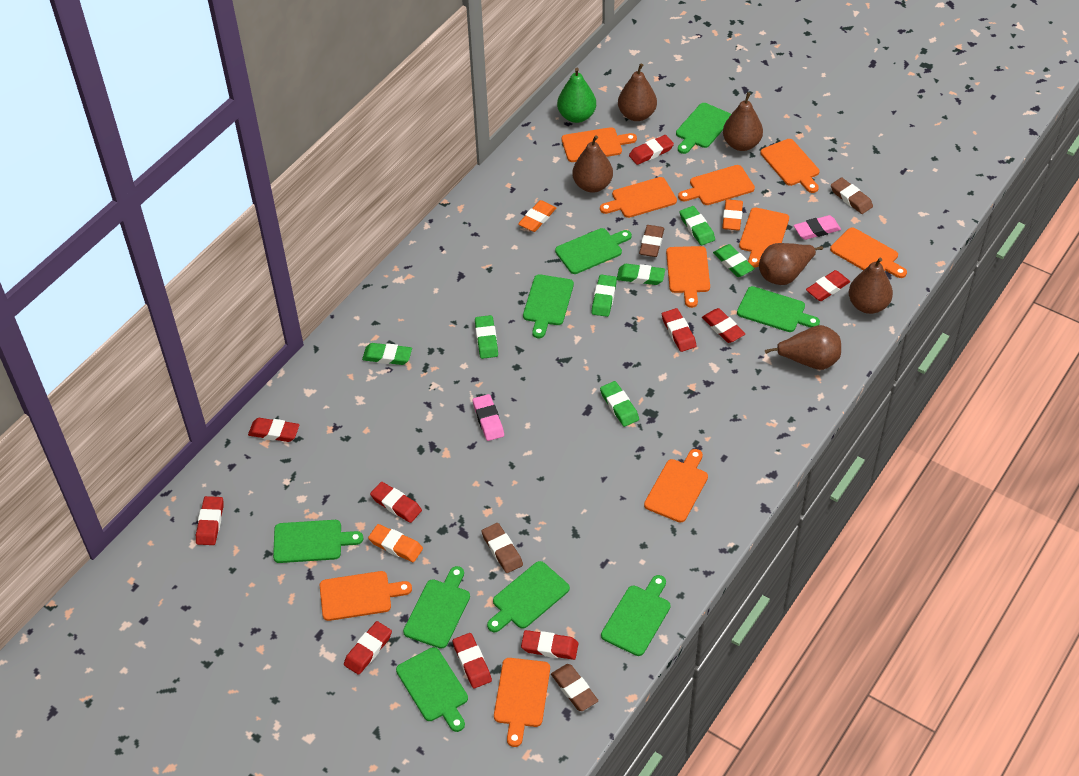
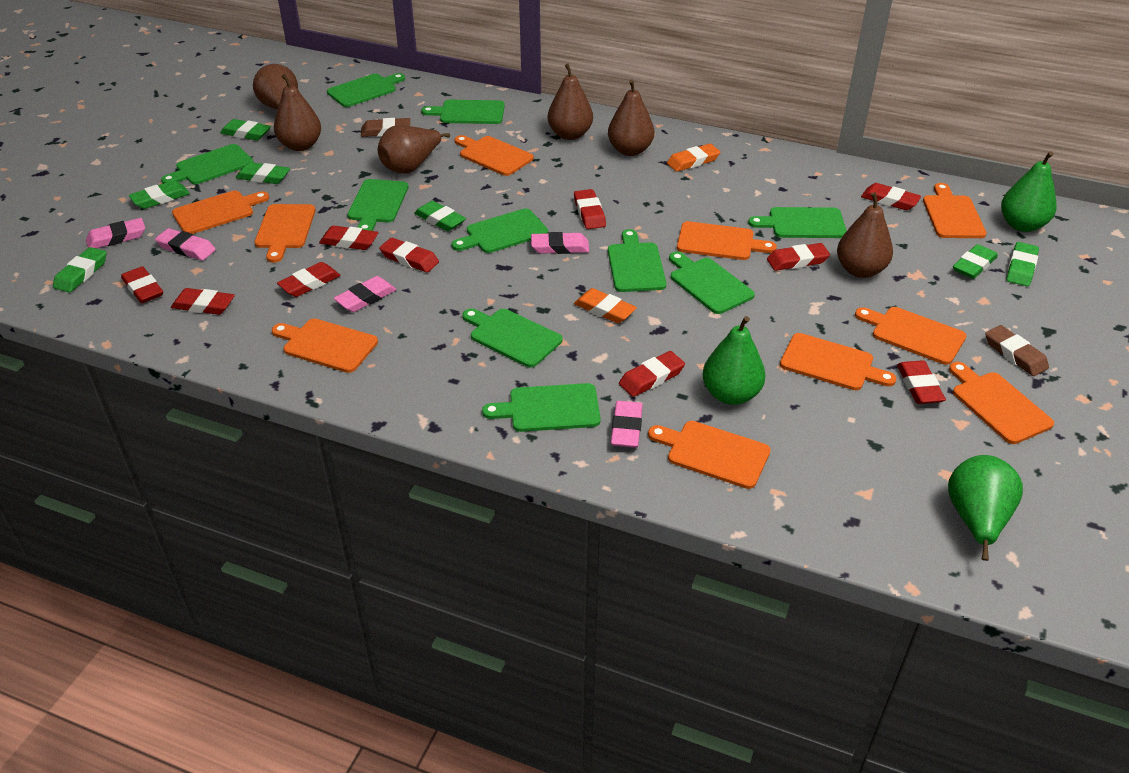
brown eraser: 4 -> 2
green cutting board: 9 -> 10
green pear: 1 -> 3
orange eraser: 3 -> 2
pink eraser: 2 -> 5

